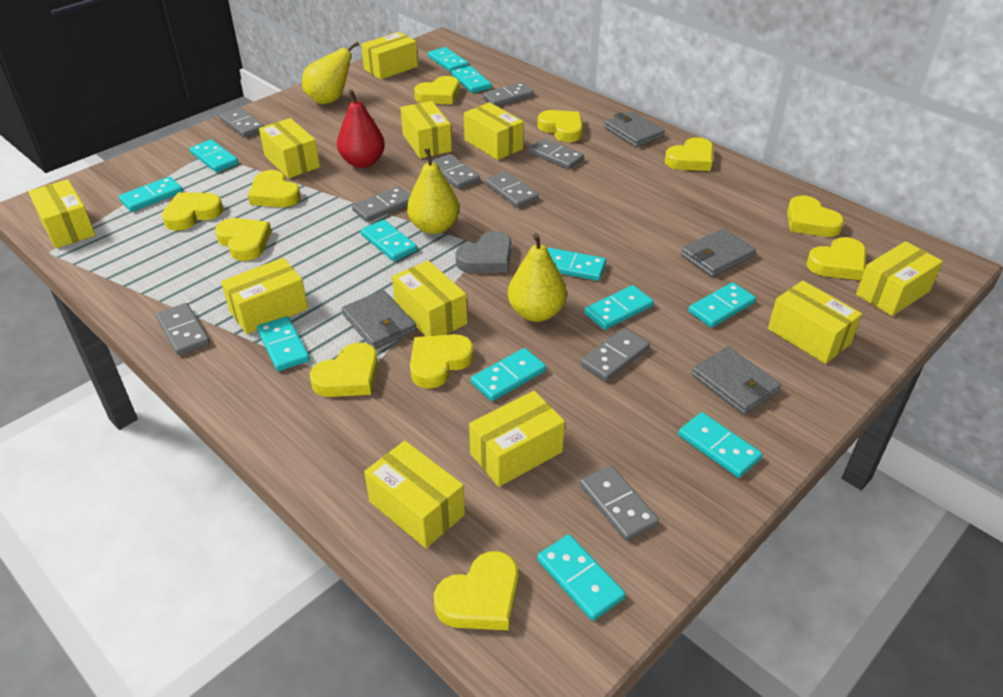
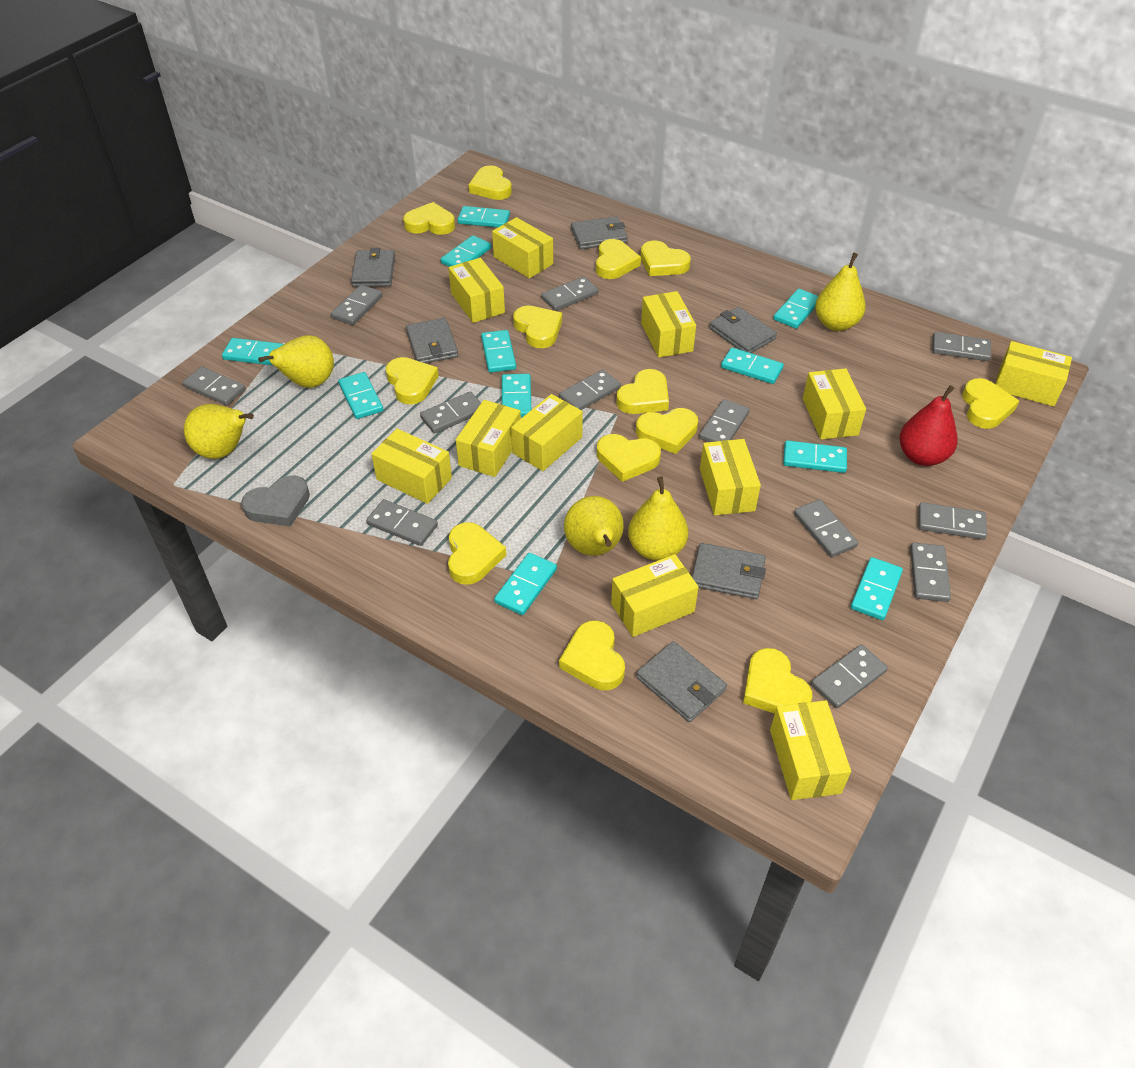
grey domino: 9 -> 12
grey wallet: 4 -> 6
turquoise domino: 12 -> 11
yellow heart: 11 -> 13
yellow pear: 3 -> 5

